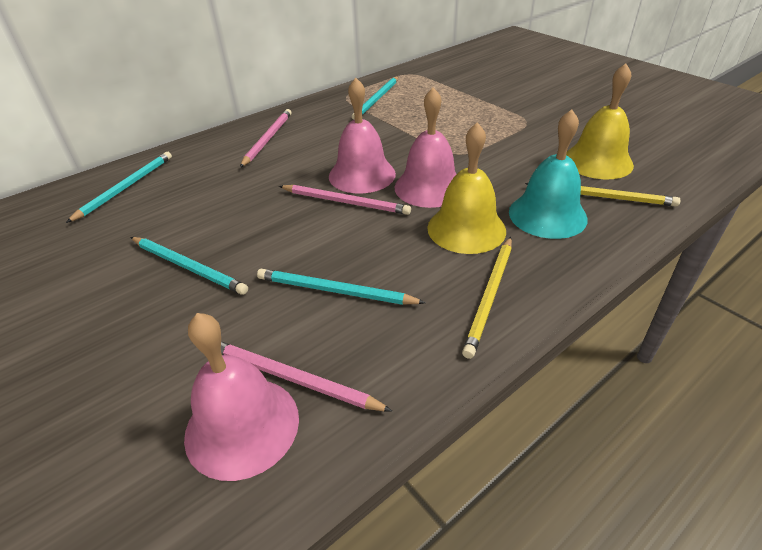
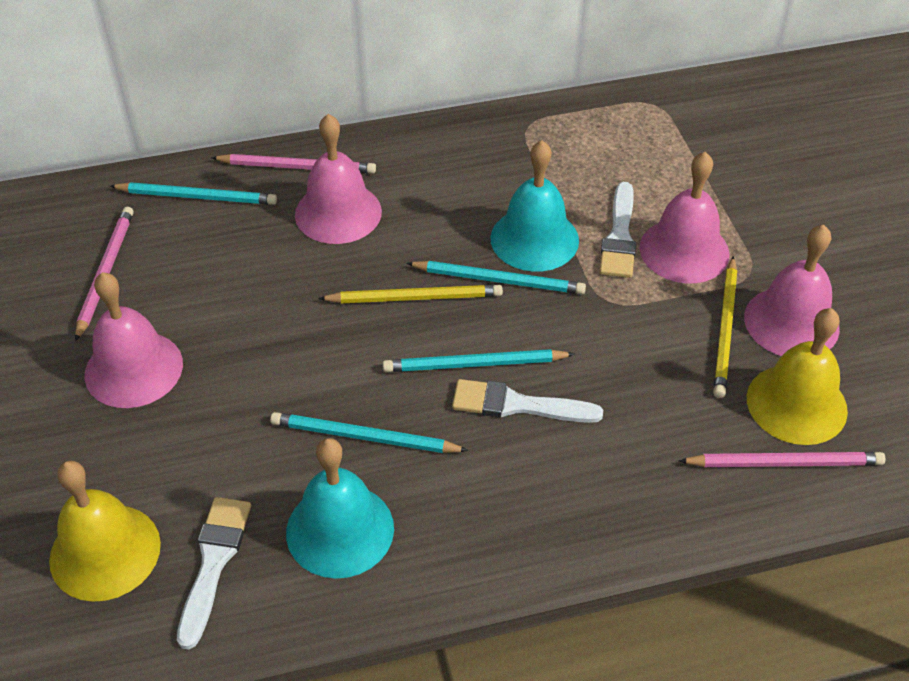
pink bell: 3 -> 4
turquoise bell: 1 -> 2
white brush: 0 -> 3

